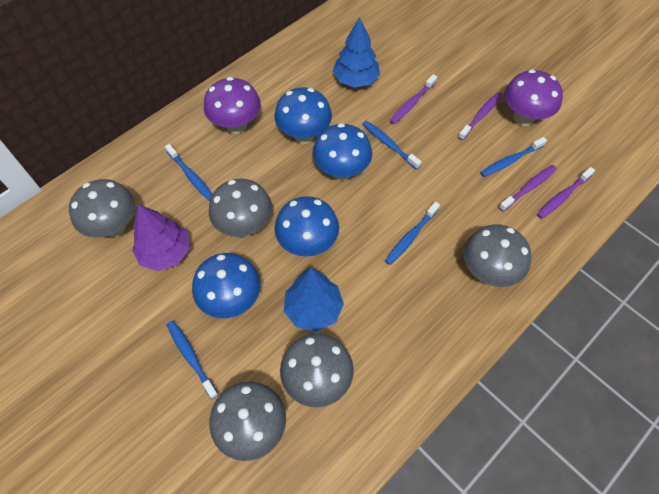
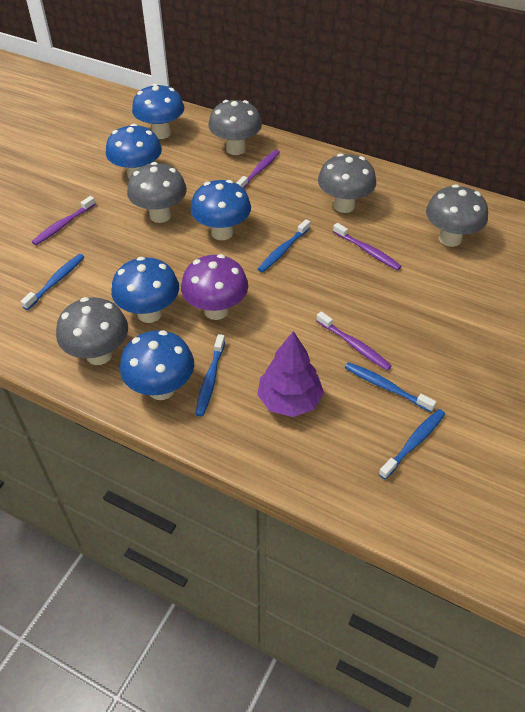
blue mushroom: 4 -> 5
blue tree: 2 -> 0
purple mushroom: 2 -> 1

